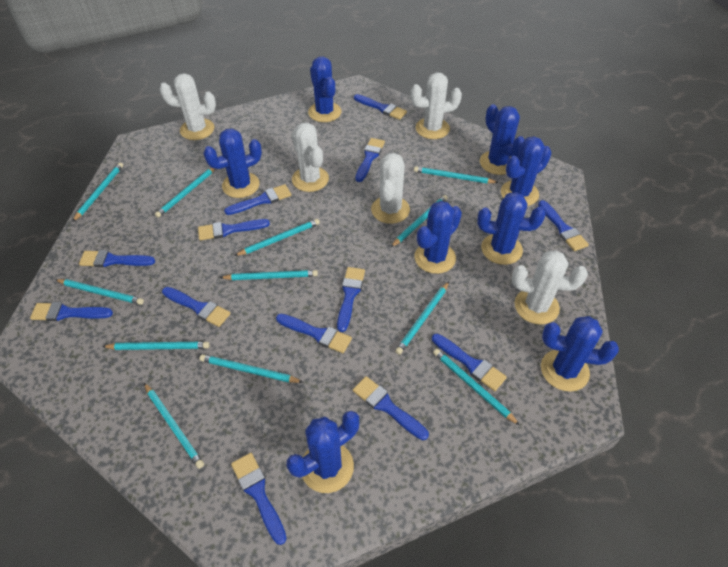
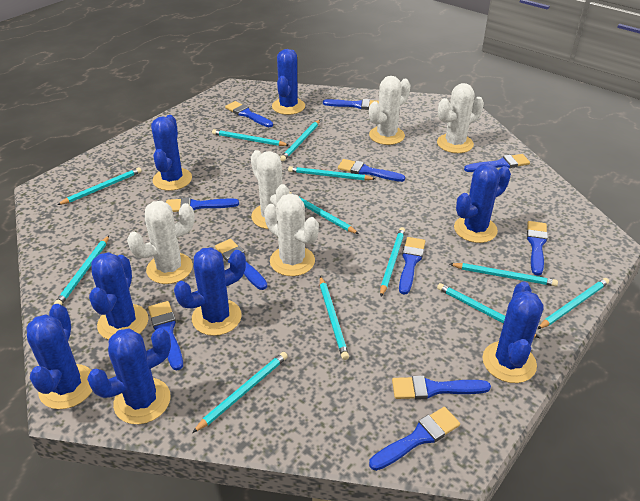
blue brush: 13 -> 11

